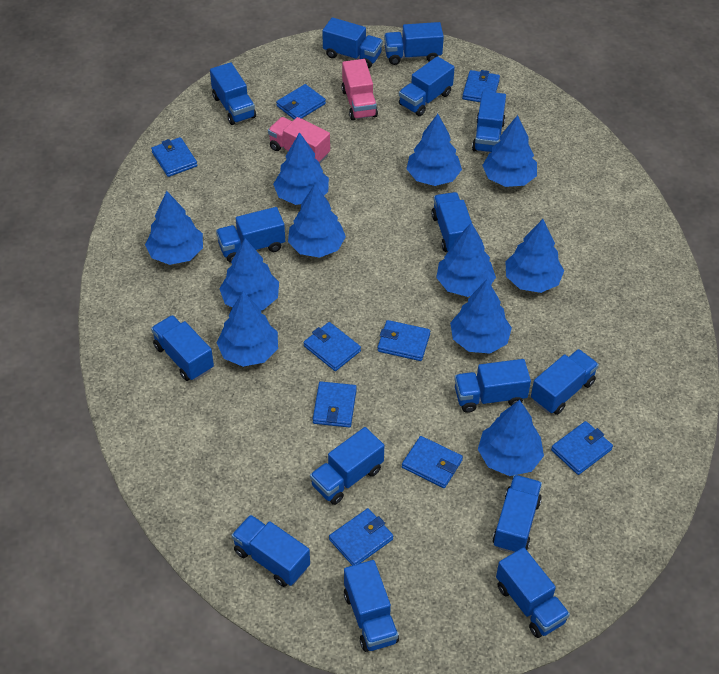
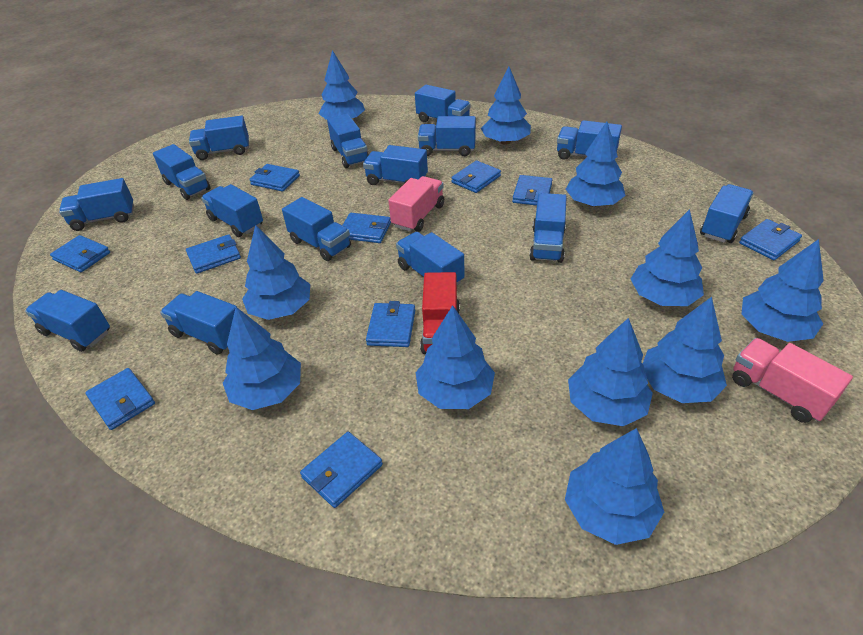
blue wallet: 9 -> 10
red truck: 0 -> 1

